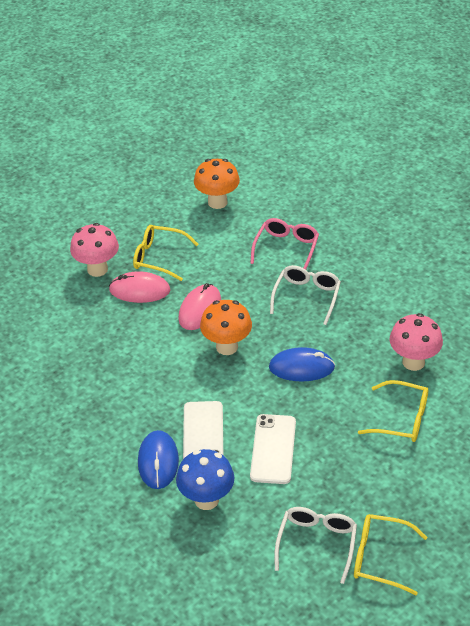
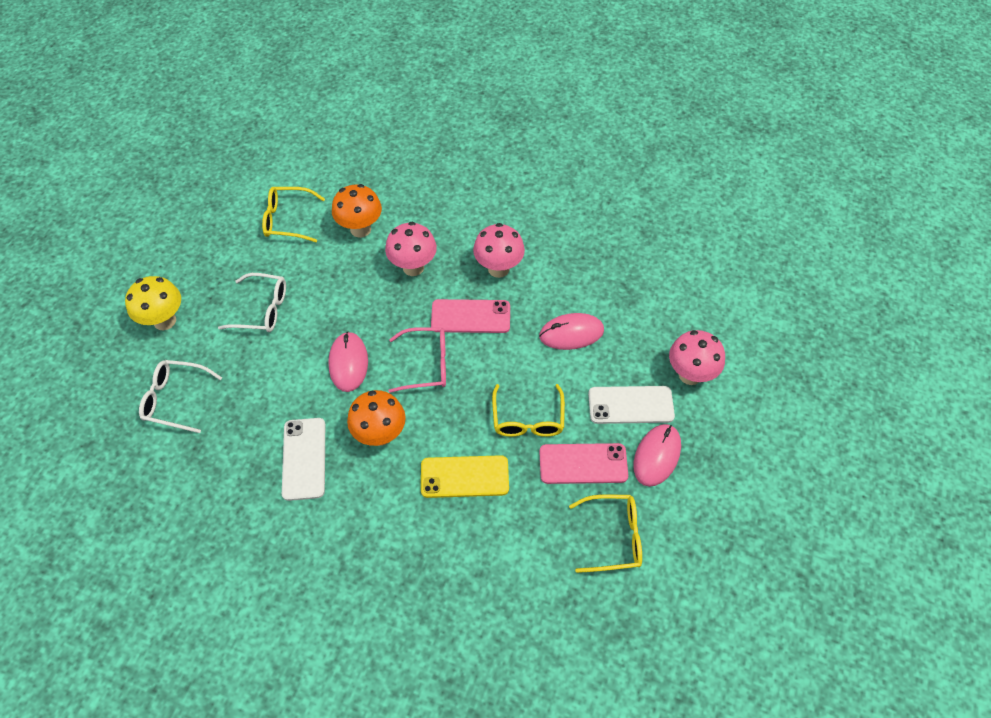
blue mouse: 2 -> 0
blue mushroom: 1 -> 0
pink mouse: 2 -> 3
pink mushroom: 2 -> 3
pink phone: 0 -> 2
yellow mushroom: 0 -> 1
yellow phone: 0 -> 1

